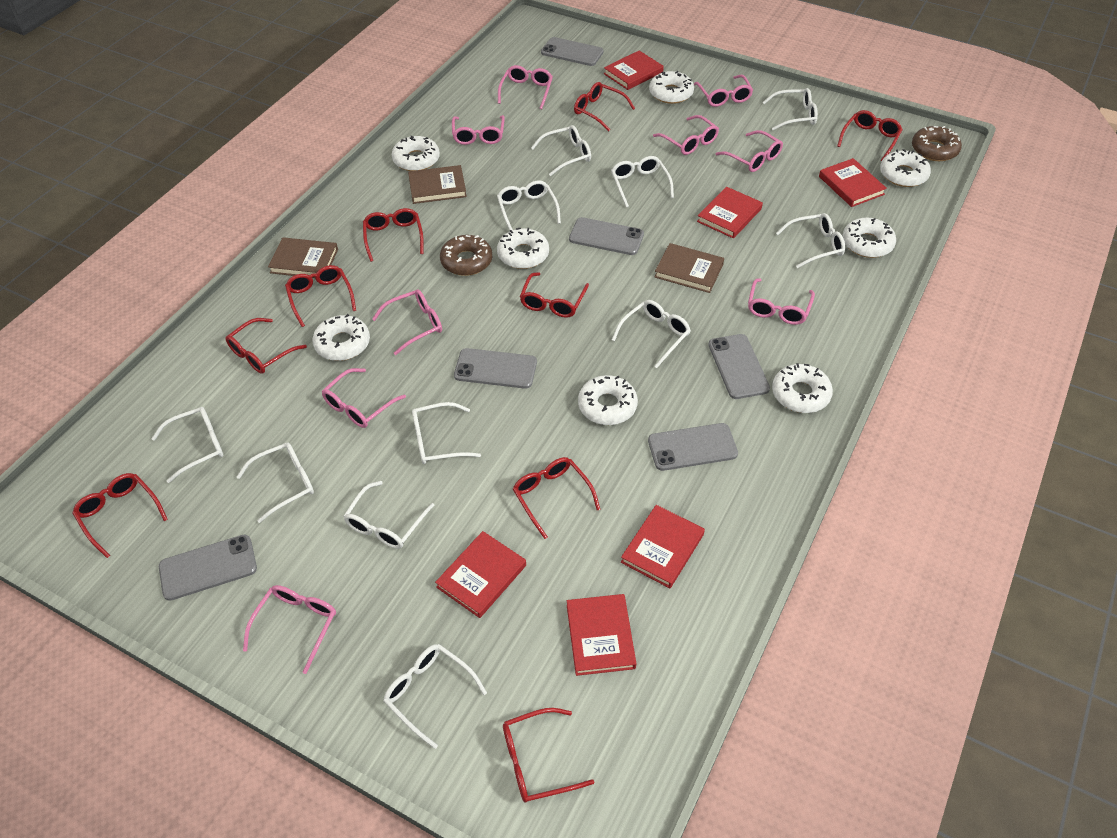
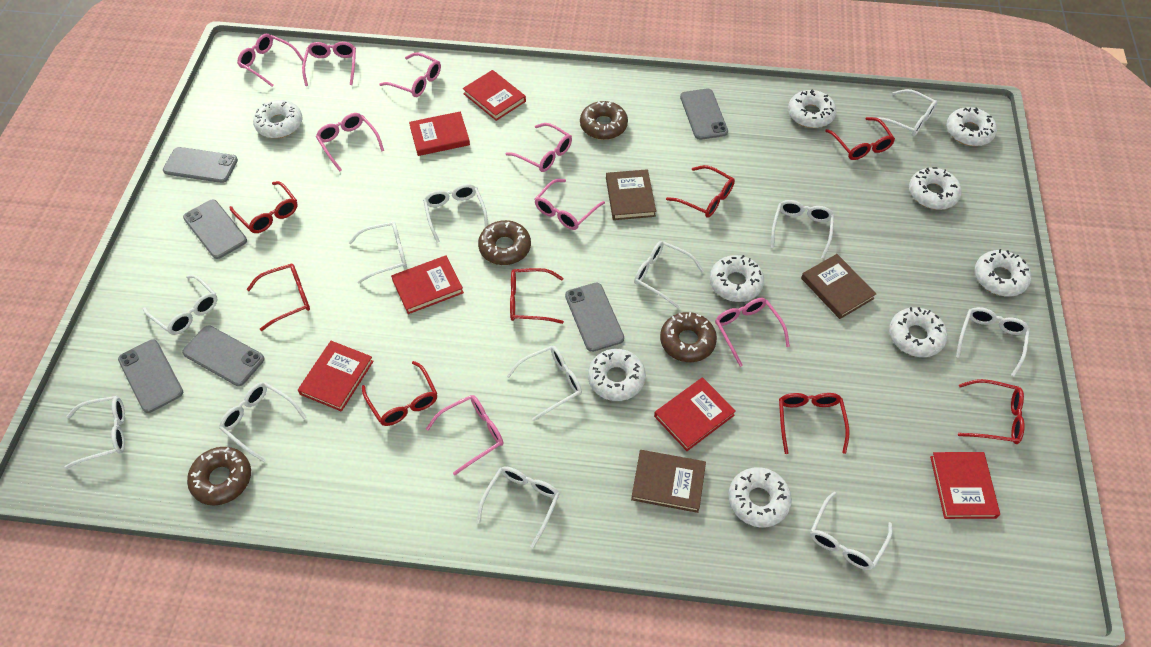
brown donut: 2 -> 4
pink glasses: 9 -> 8
red glasses: 9 -> 8
white donut: 8 -> 9
white glasses: 11 -> 12

